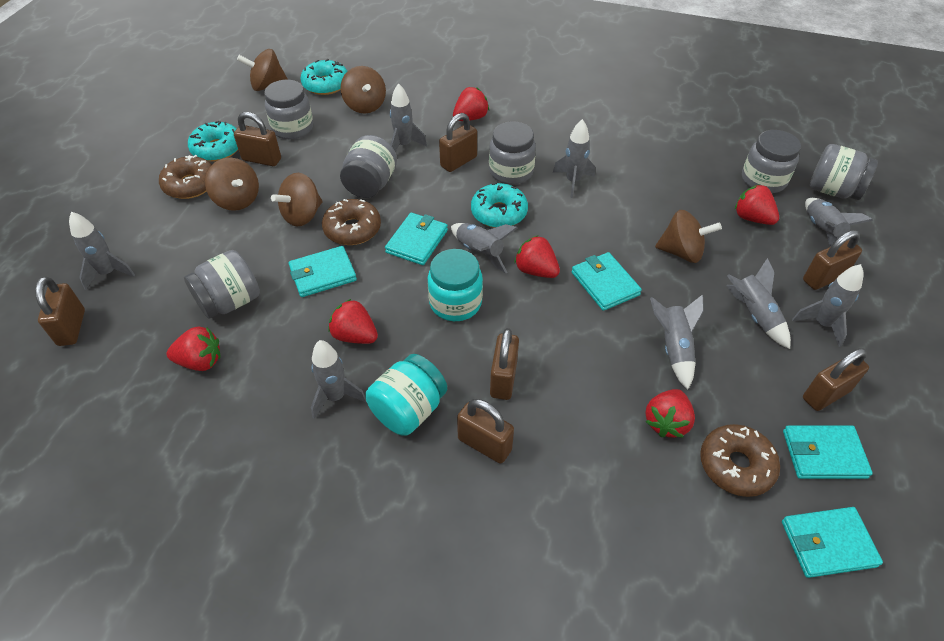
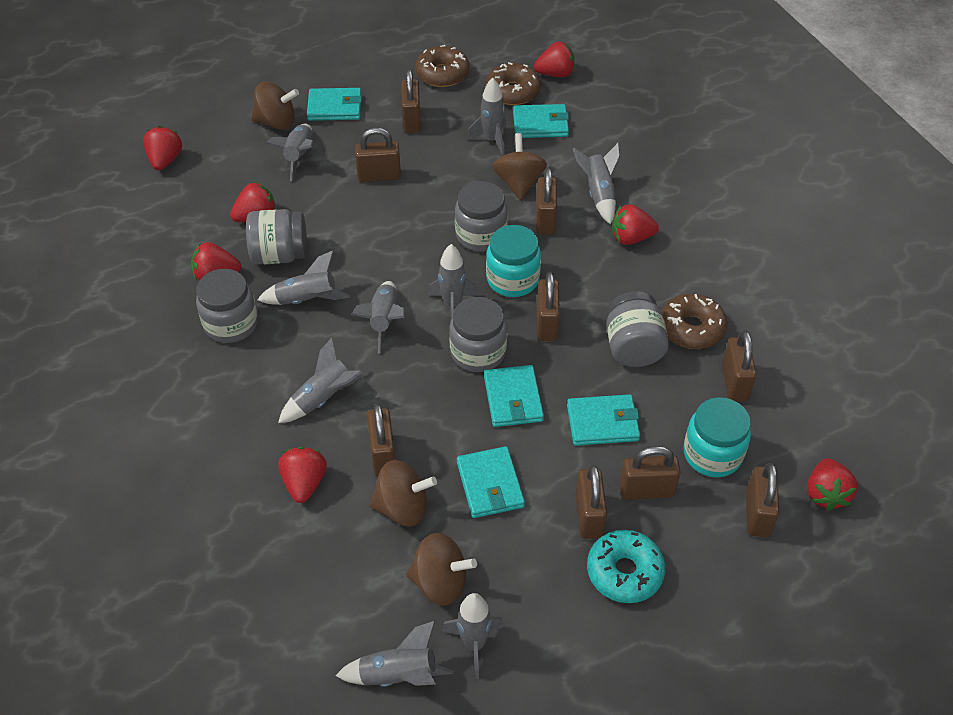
brown padlock: 7 -> 9
brown spinning top: 5 -> 4
grey jar: 6 -> 5
red strawberry: 6 -> 7
turquoise donut: 3 -> 1

